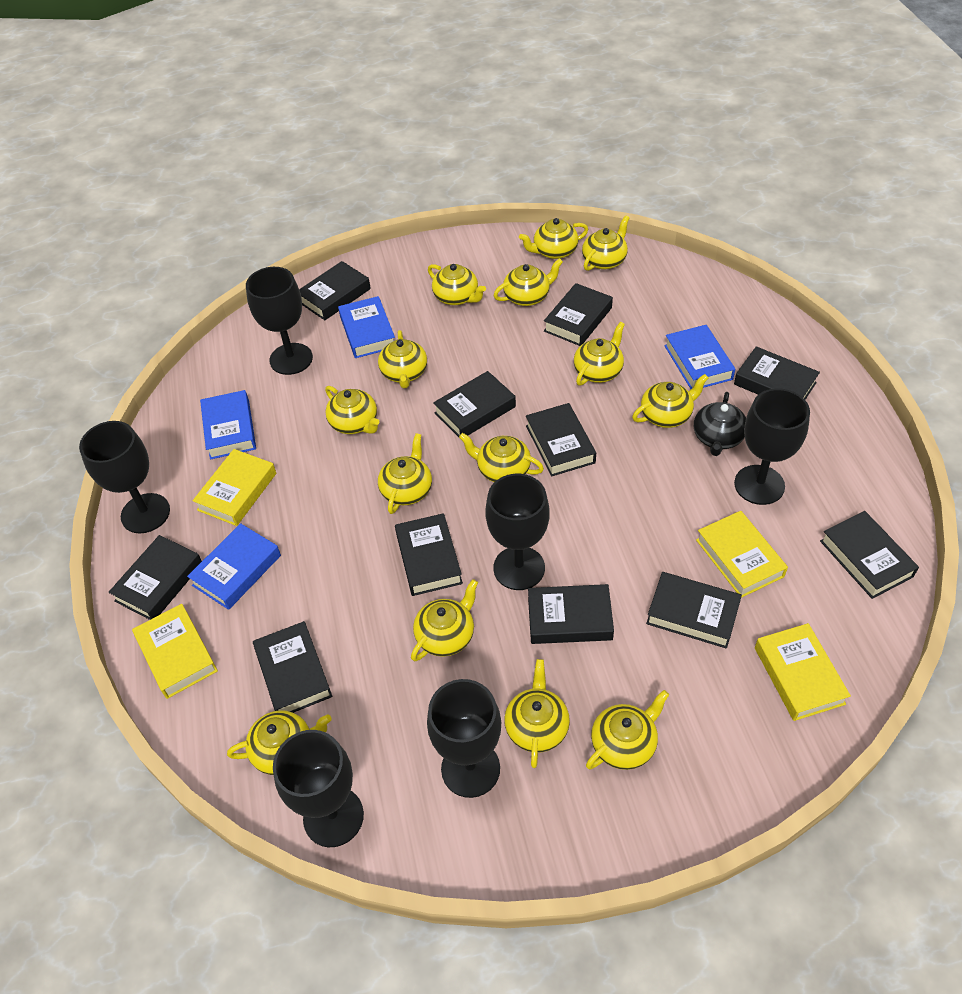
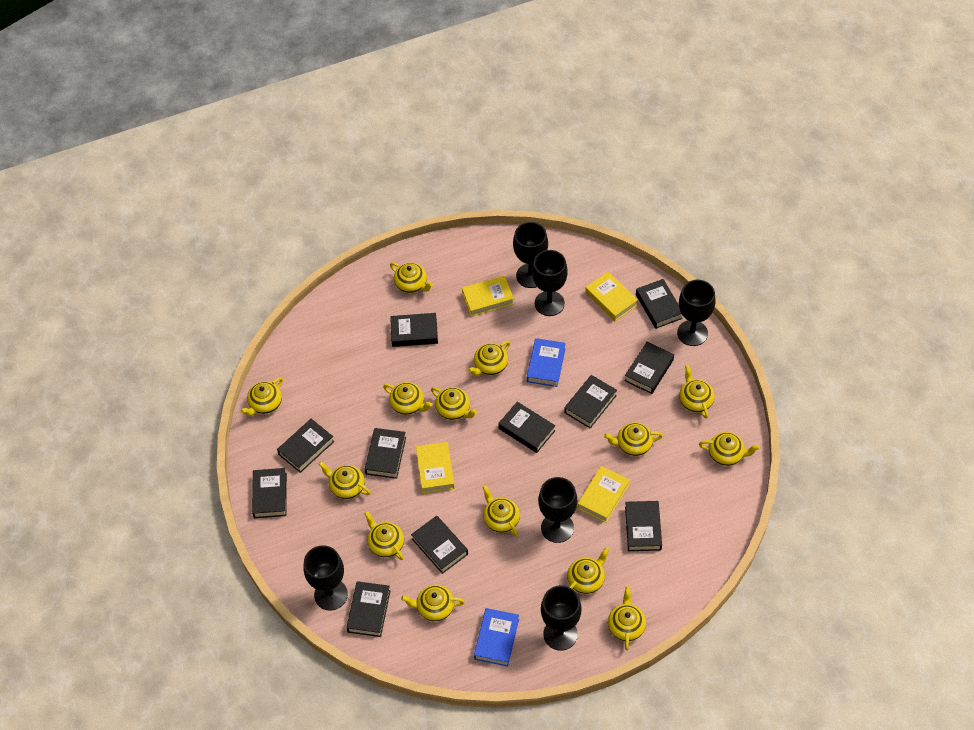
black teapot: 1 -> 0
blue book: 4 -> 2

